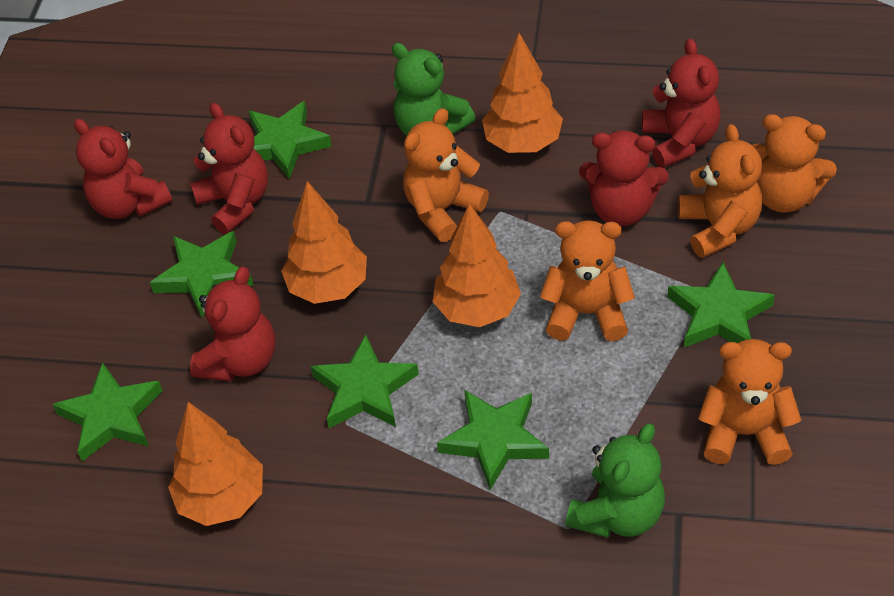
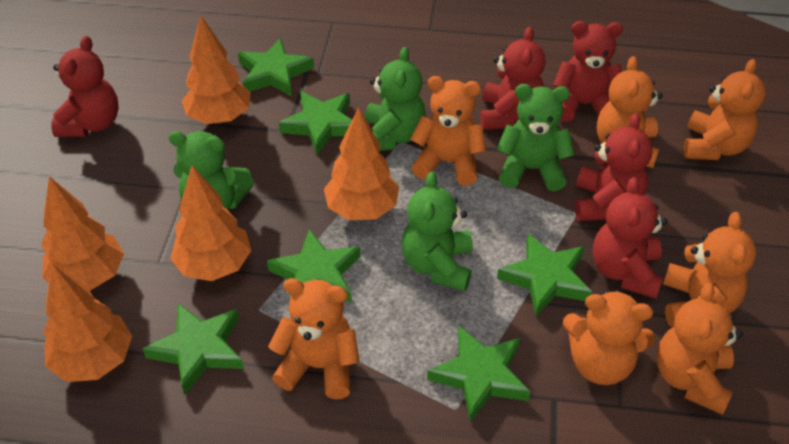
green teddy bear: 2 -> 4
orange teddy bear: 5 -> 7
orange tree: 4 -> 5

